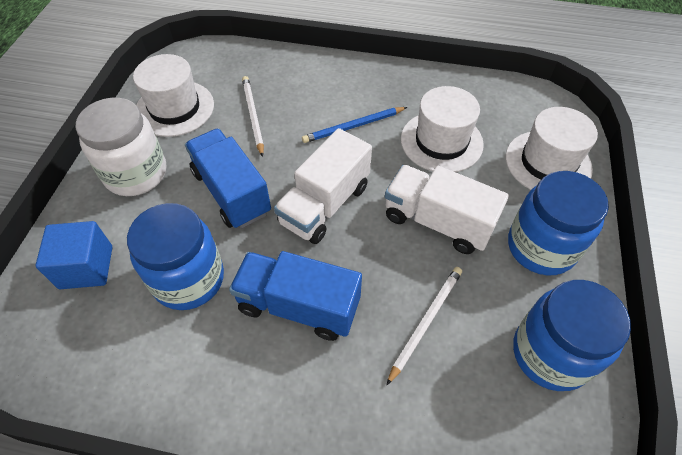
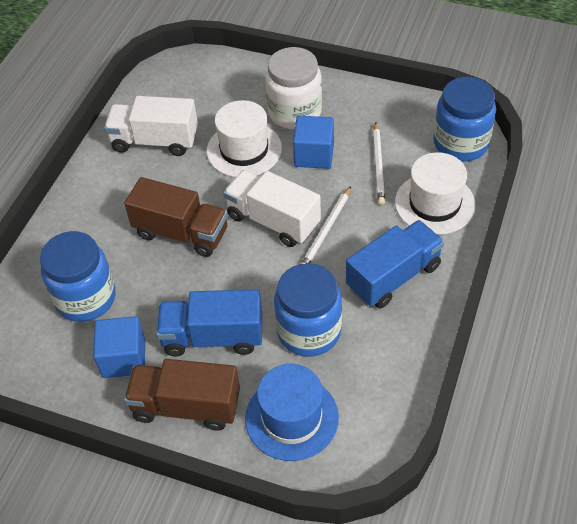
blue cube: 1 -> 2
blue hat: 0 -> 1
blue pencil: 1 -> 0
brown truck: 0 -> 2
white hat: 3 -> 2

